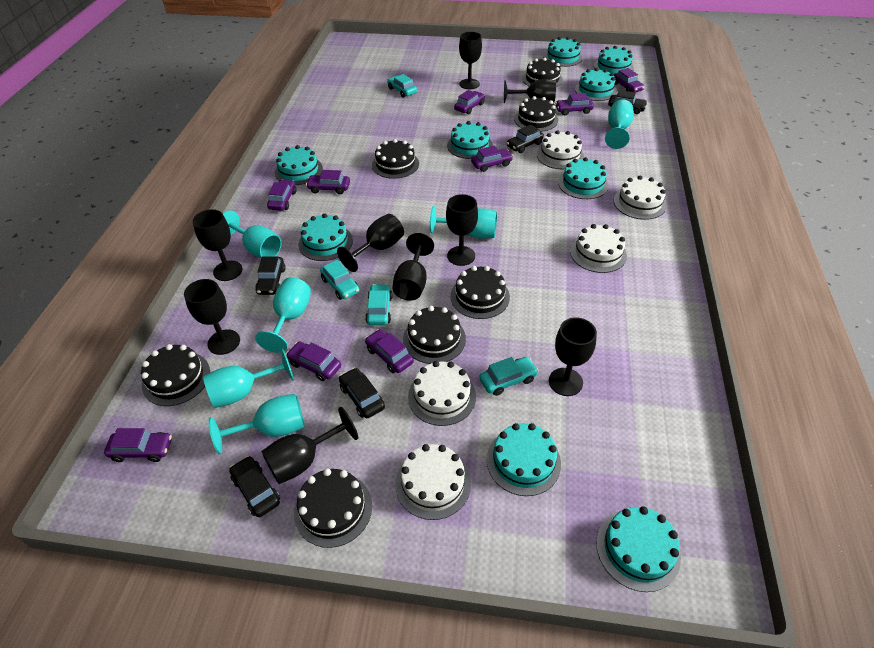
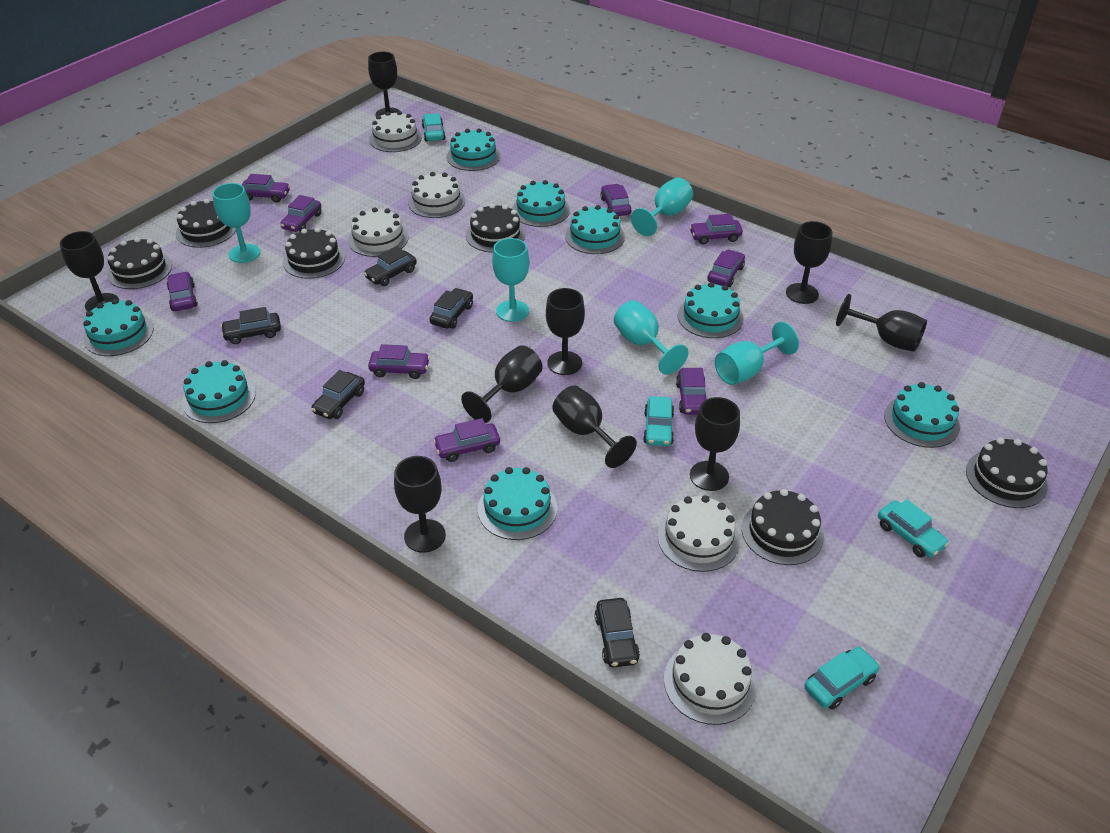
black cake: 7 -> 6
turquoise cake: 9 -> 8
turquoise goblet: 6 -> 5

